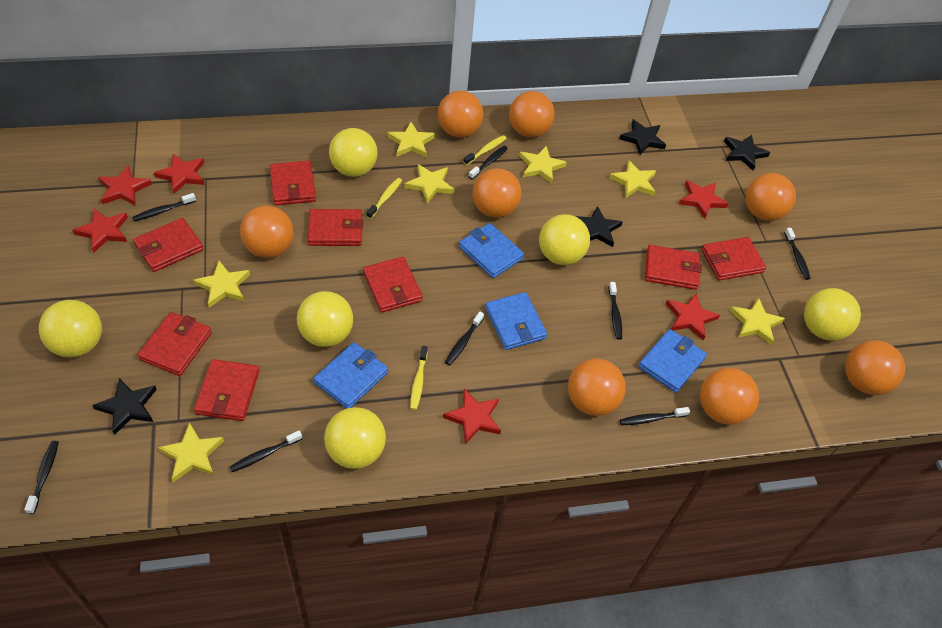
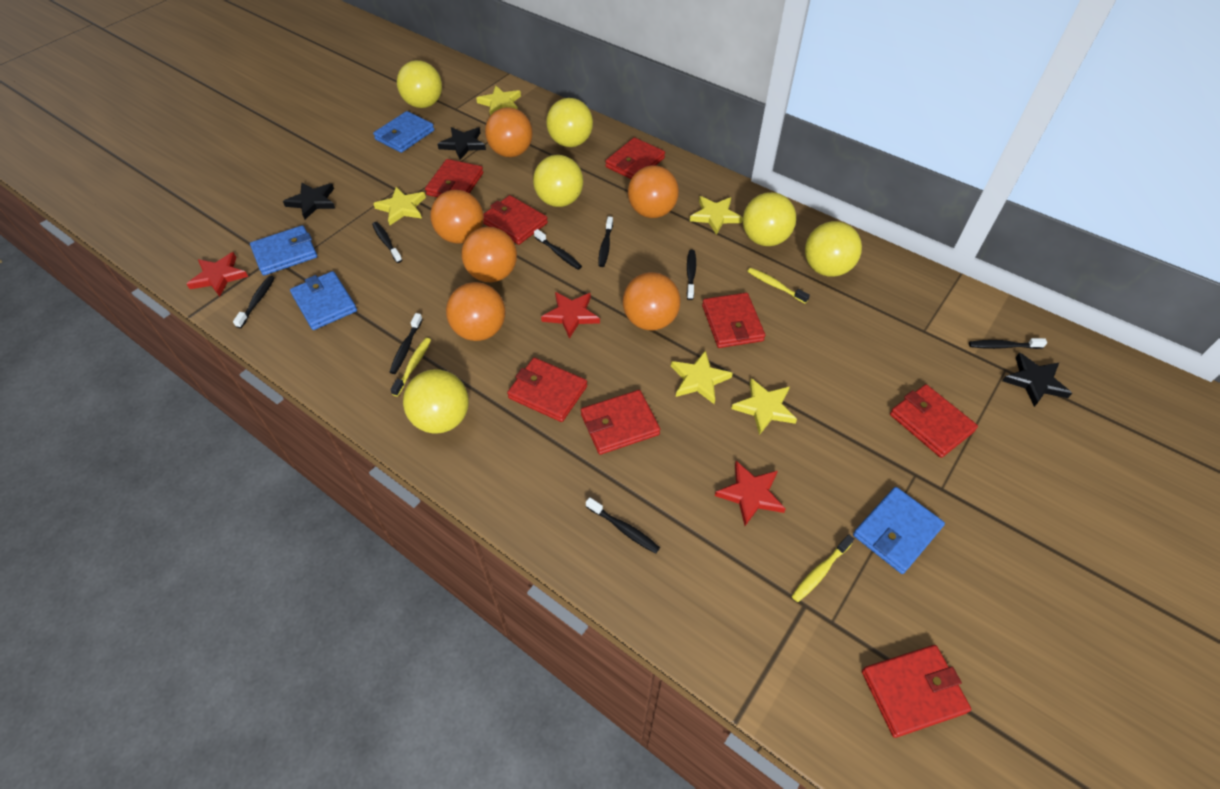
black star: 4 -> 3
orange ball: 8 -> 6
red star: 6 -> 3
yellow star: 7 -> 5

